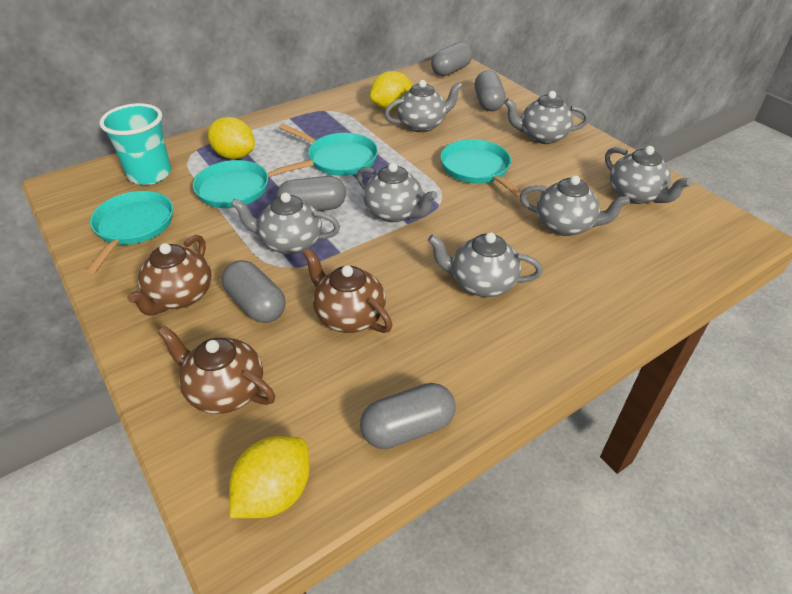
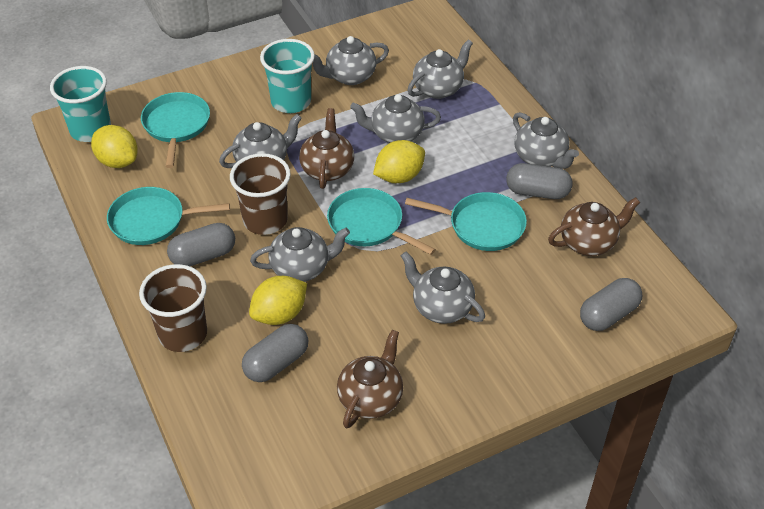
brown cup: 0 -> 2
grey capsule: 5 -> 4
turquoise cup: 1 -> 2

